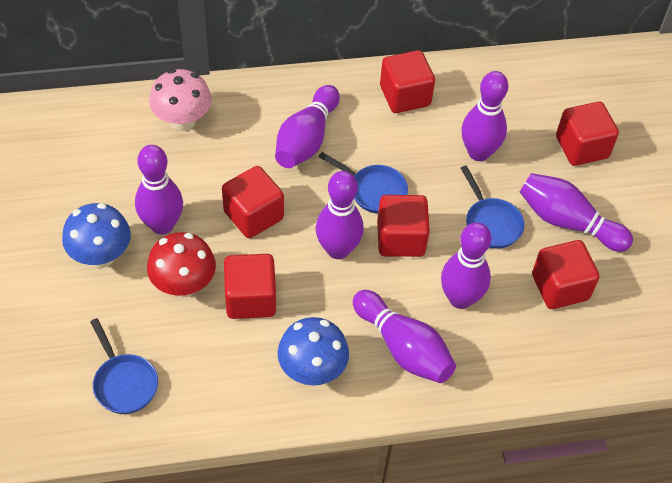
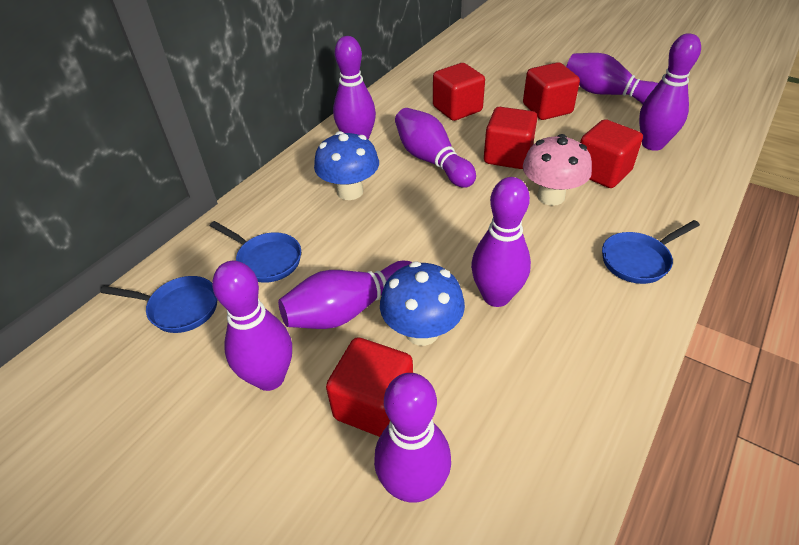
purple bowling pin: 7 -> 8
red cube: 6 -> 5
red mushroom: 1 -> 0

